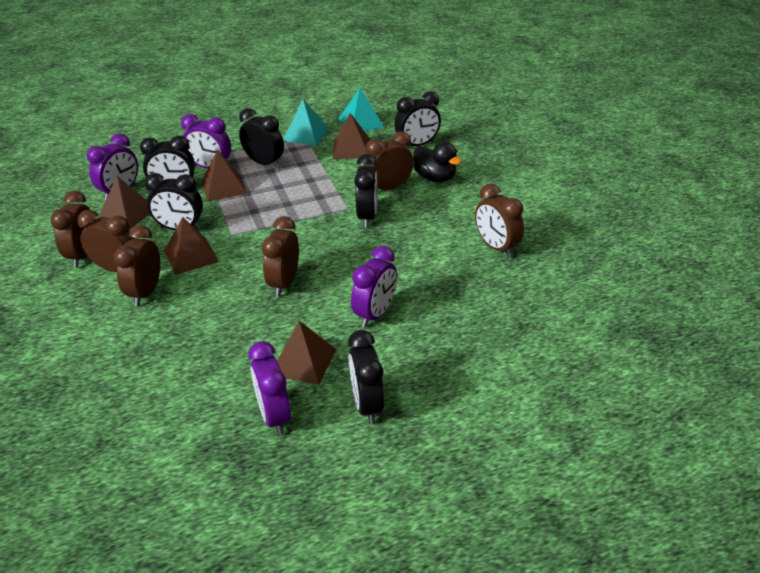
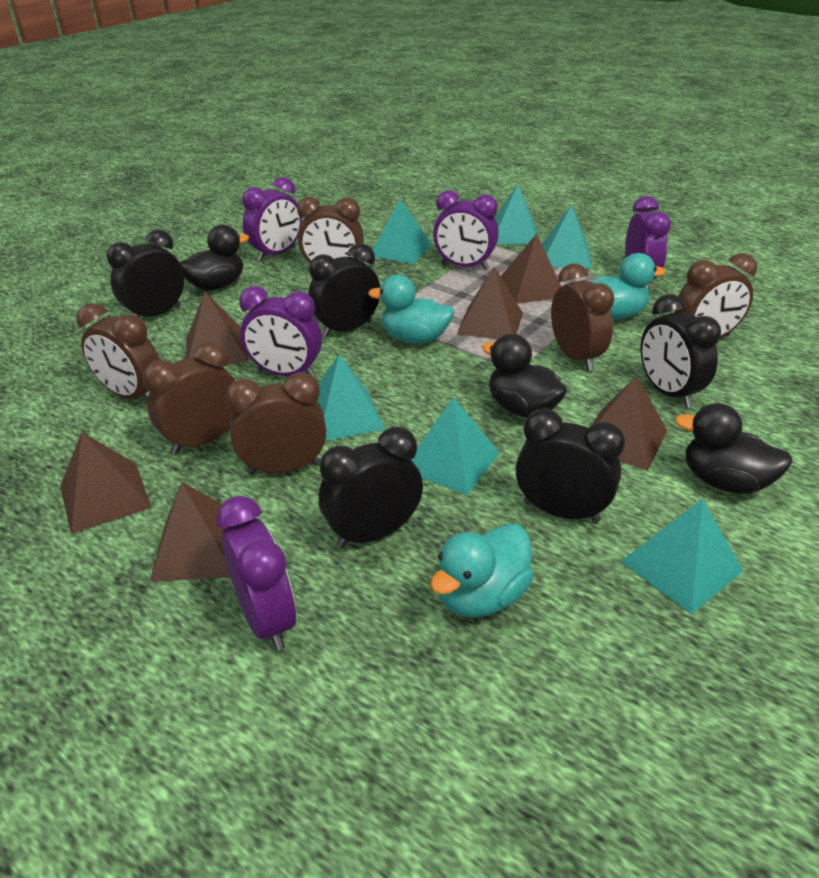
black clock: 6 -> 5
black duck: 1 -> 3
brown pyramid: 5 -> 6
purple clock: 4 -> 5
turquoise duck: 0 -> 3
turquoise pyramid: 2 -> 6

